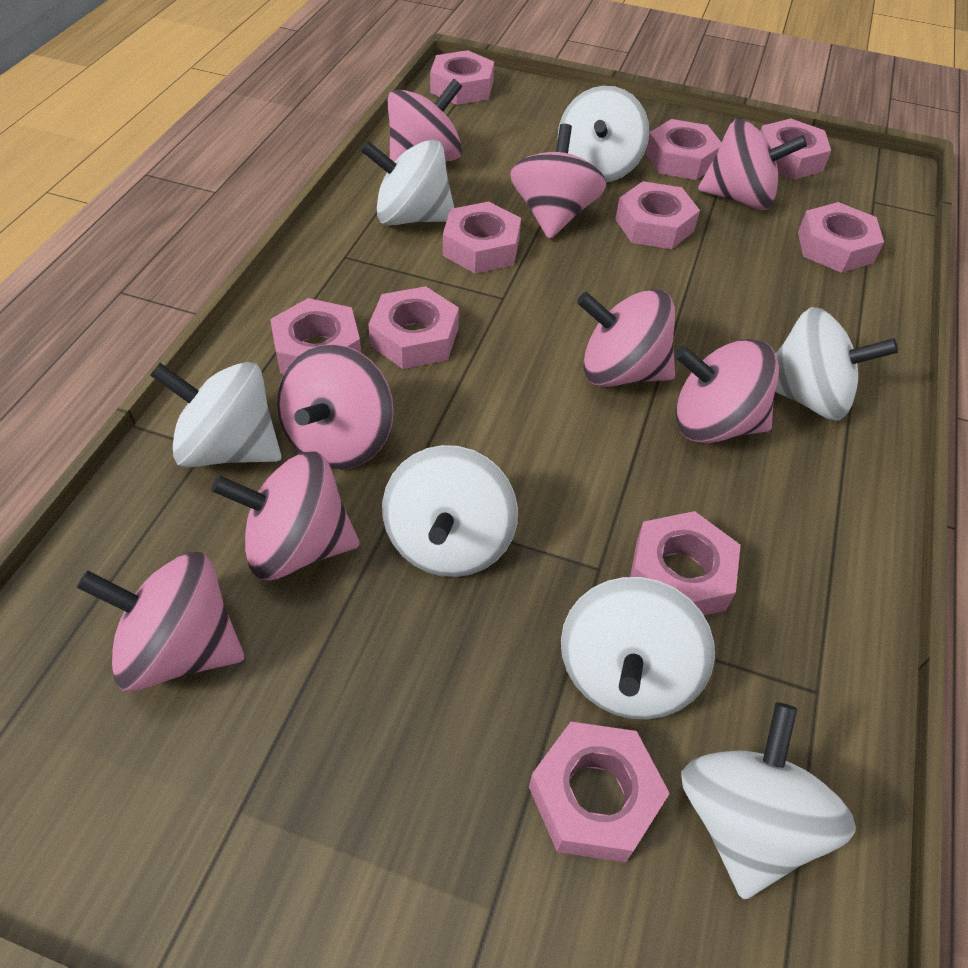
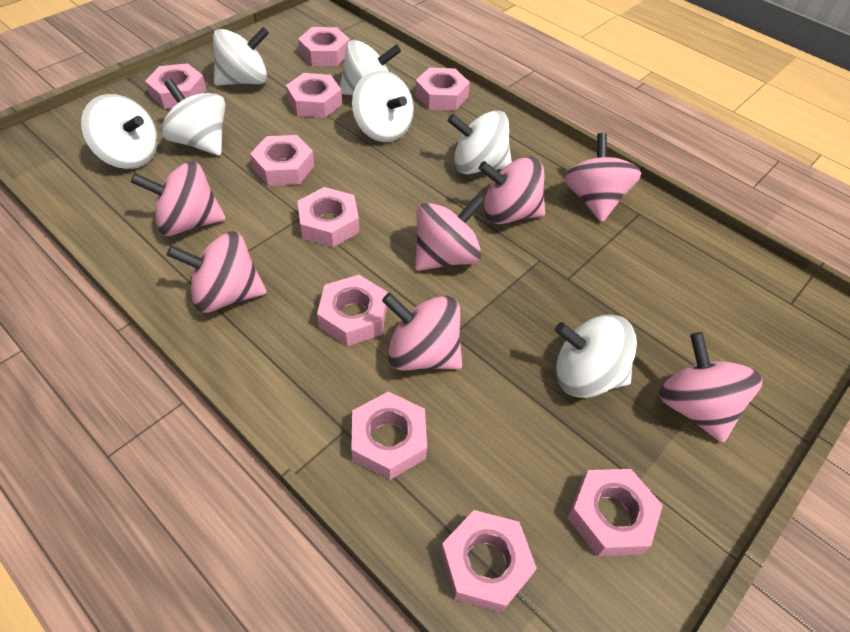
pink spinning top: 8 -> 7

